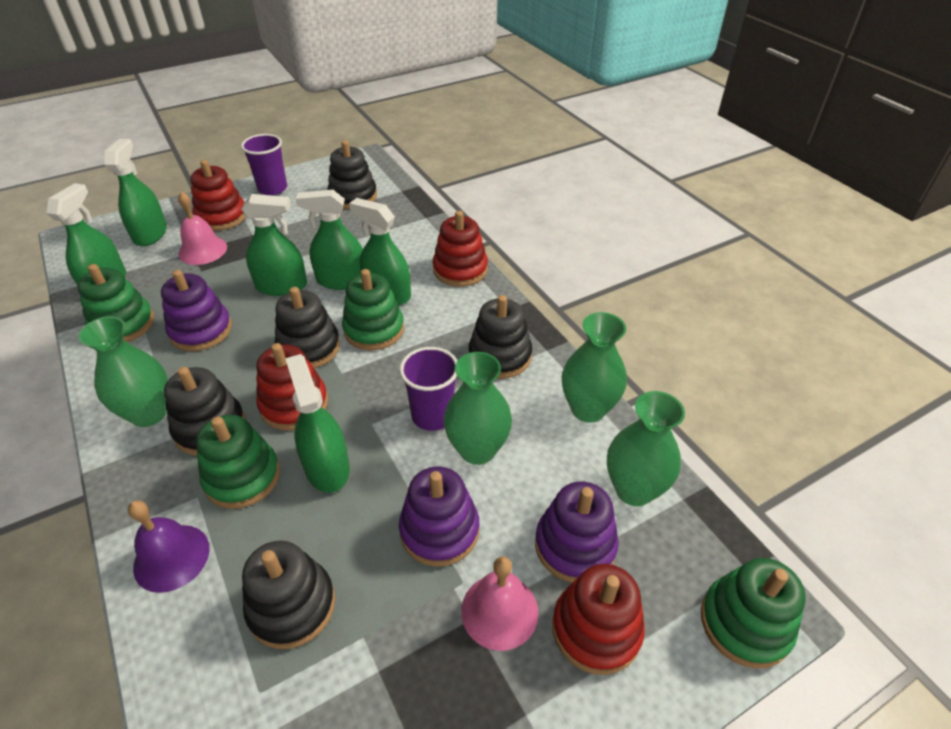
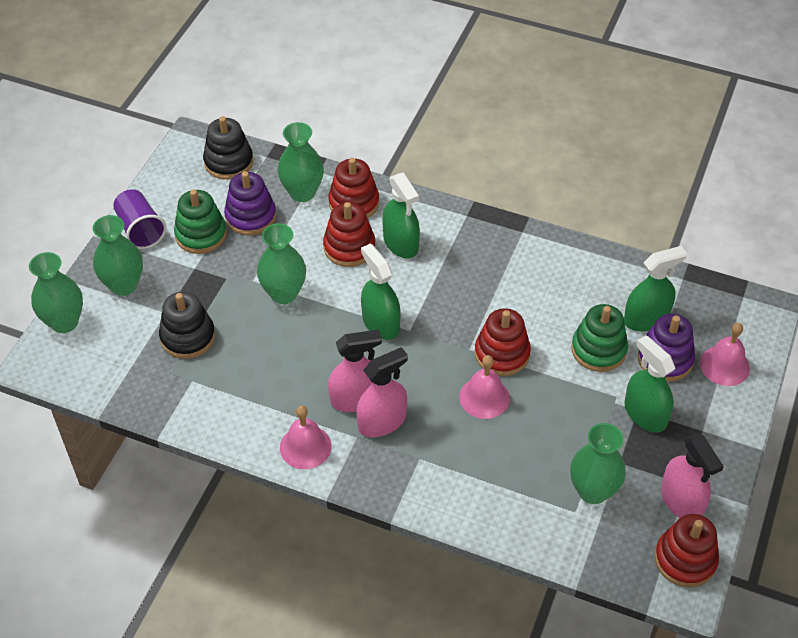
black stacking toy: 5 -> 2
green spray bottle: 6 -> 4
green stacking toy: 4 -> 2
green vase: 4 -> 5
pink bell: 2 -> 3
pink spray bottle: 0 -> 3
purple bell: 1 -> 0
purple cup: 2 -> 1
purple stacking toy: 3 -> 2

